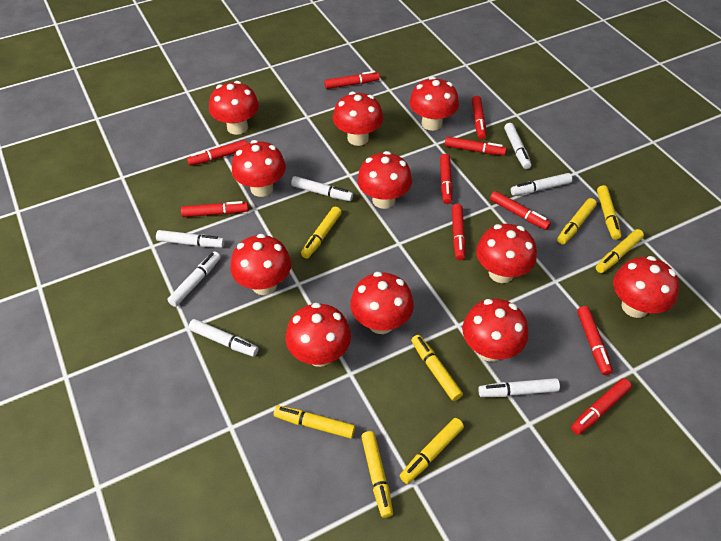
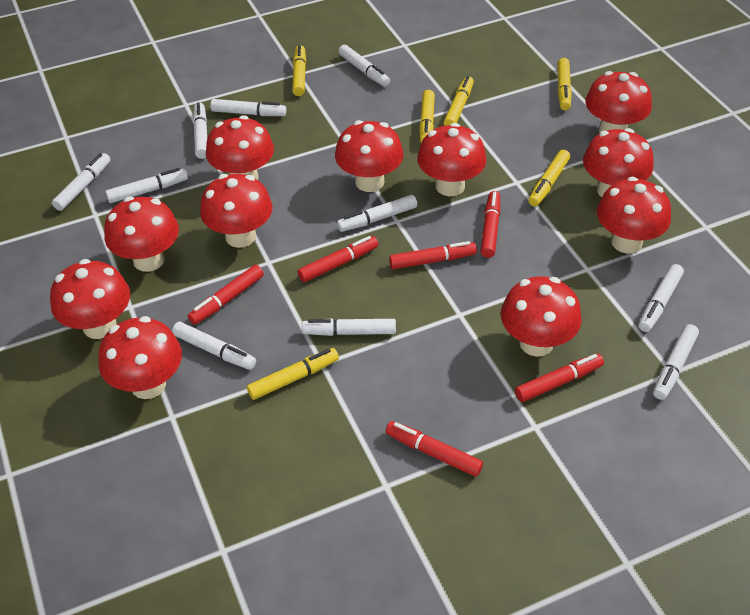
red marker: 10 -> 6
white marker: 7 -> 10
yellow marker: 8 -> 6

